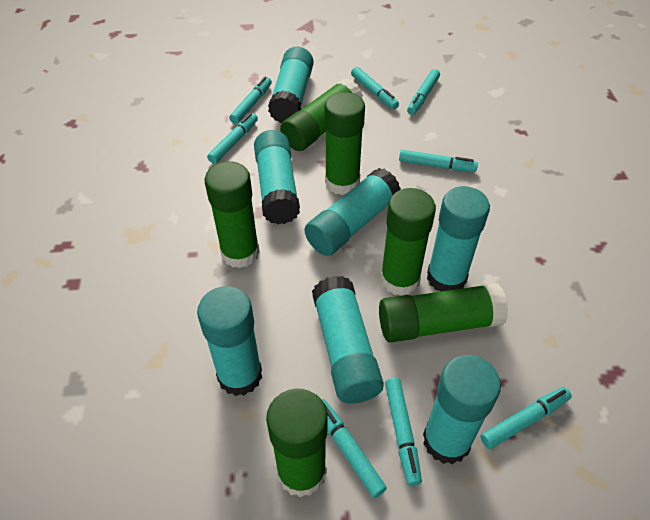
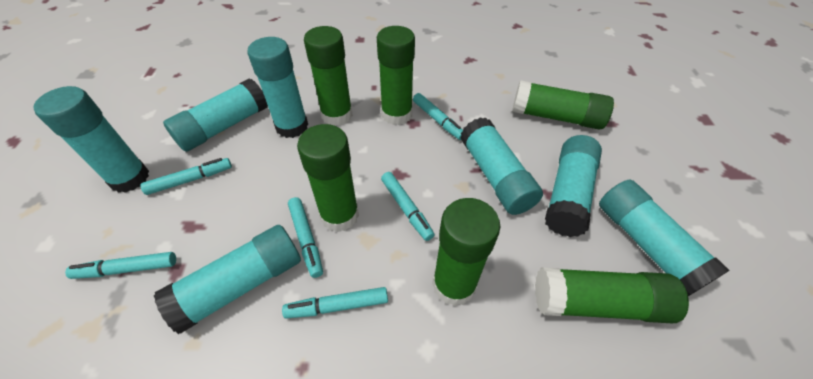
turquoise marker: 8 -> 6

